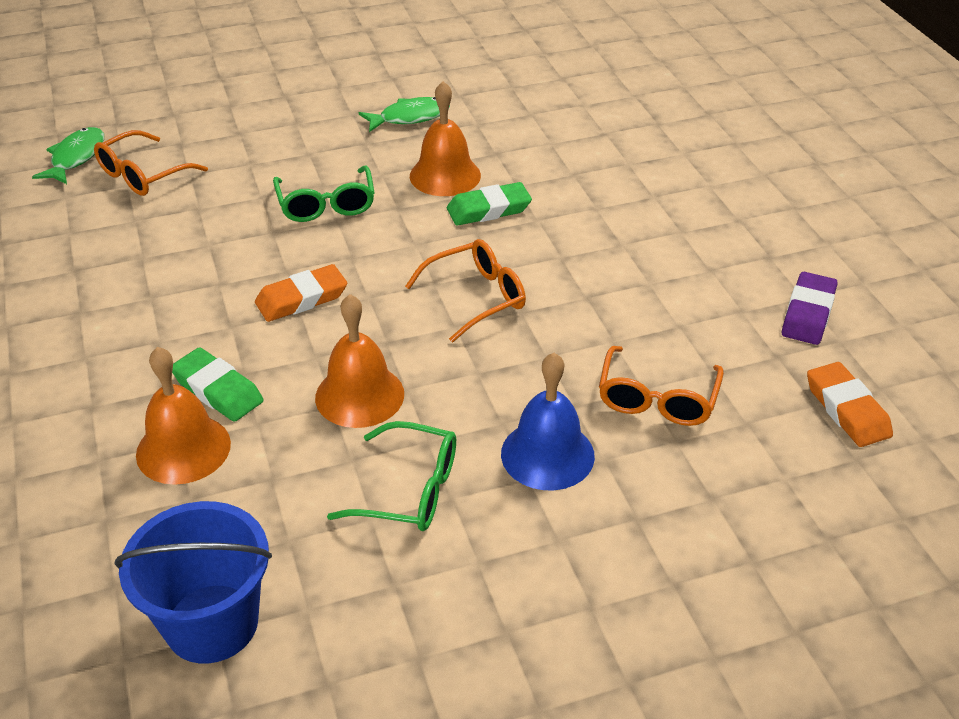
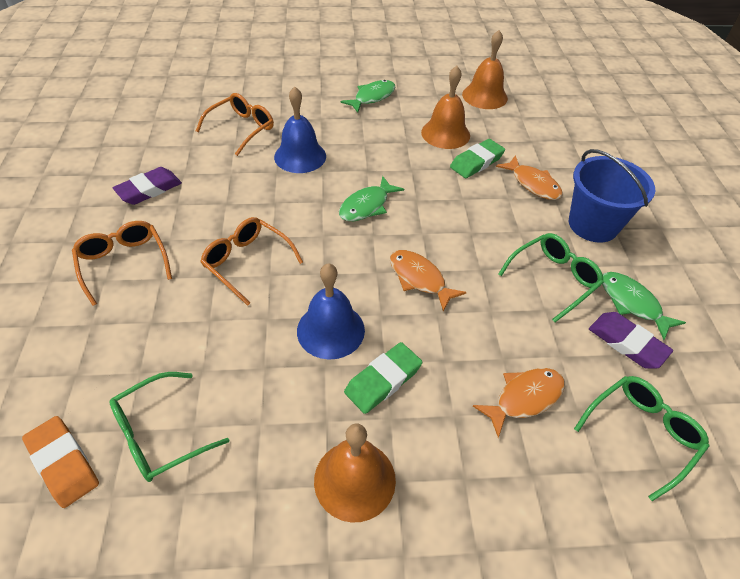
blue bell: 1 -> 2
green fish: 2 -> 3
green glasses: 2 -> 3
orange eraser: 2 -> 1
orange fish: 0 -> 3
purple eraser: 1 -> 2

